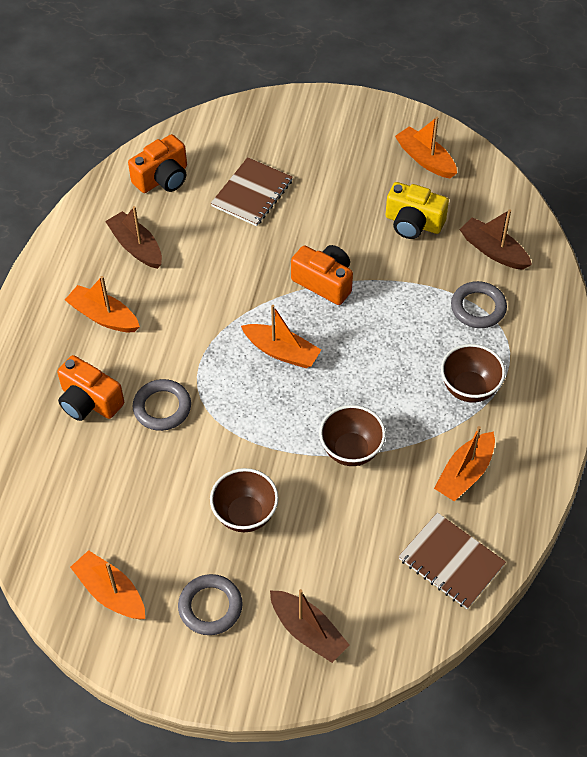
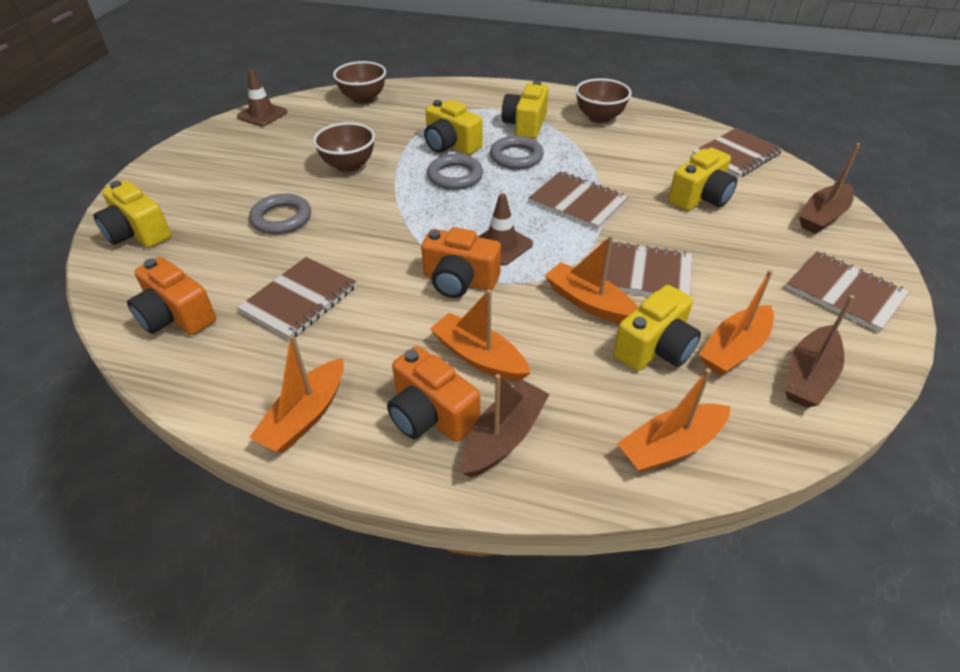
brown notebook: 2 -> 5
brown traffic cone: 0 -> 2
yellow camera: 1 -> 5

